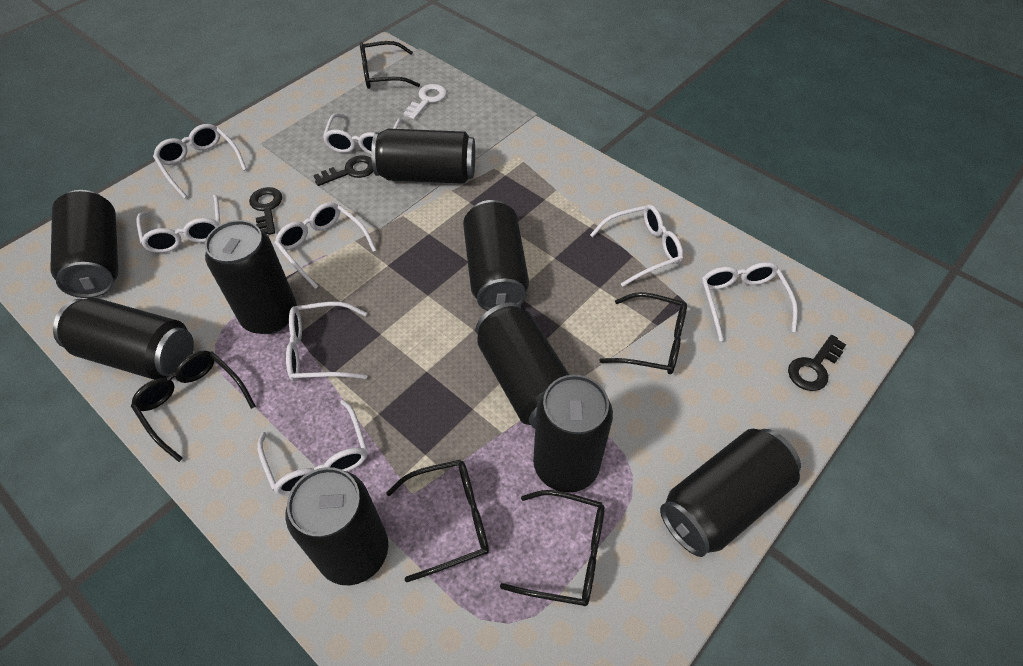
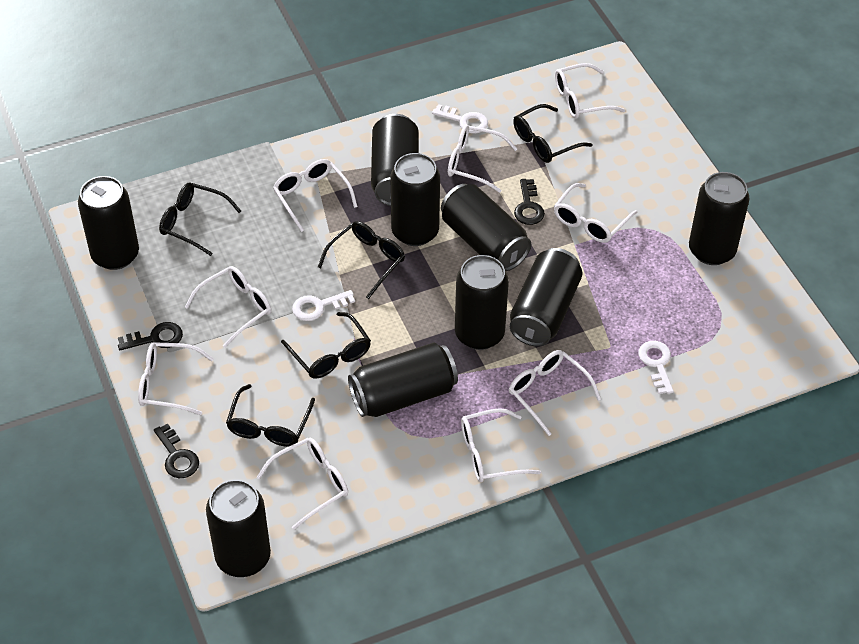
white glasses: 8 -> 9
white key: 1 -> 3

